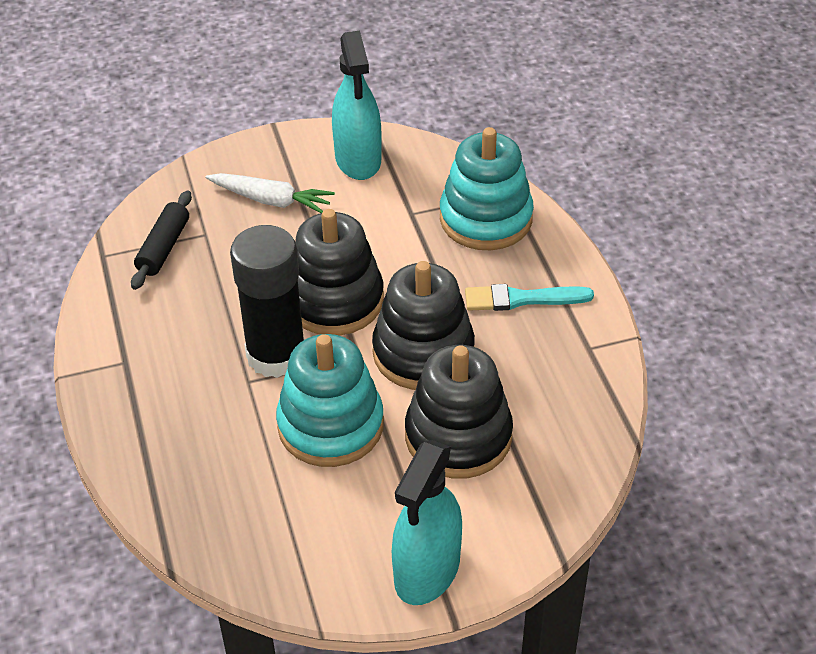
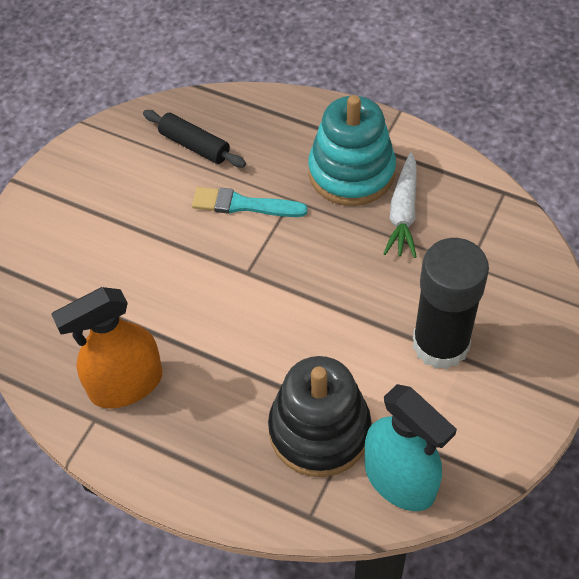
black stacking toy: 3 -> 1
orange spray bottle: 0 -> 1
turquoise spray bottle: 2 -> 1
turquoise stacking toy: 2 -> 1

